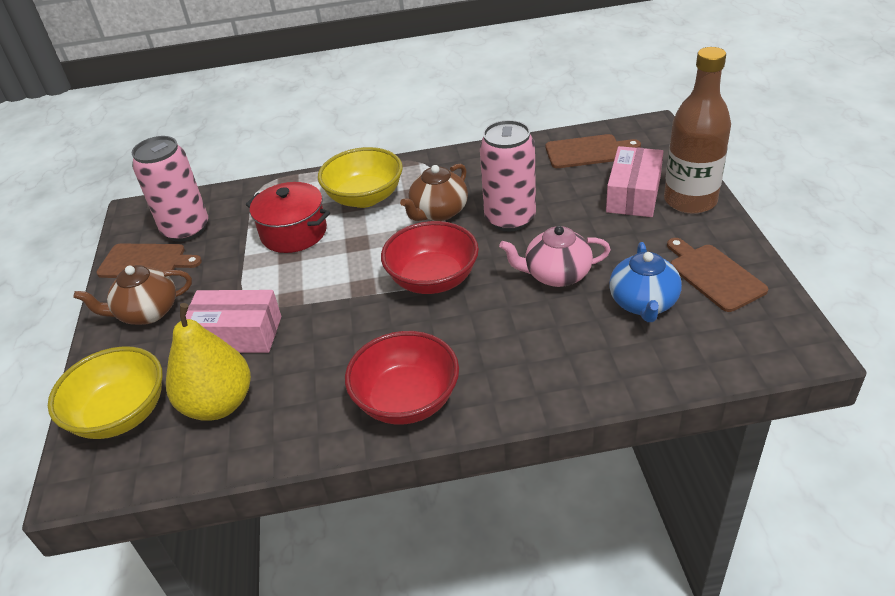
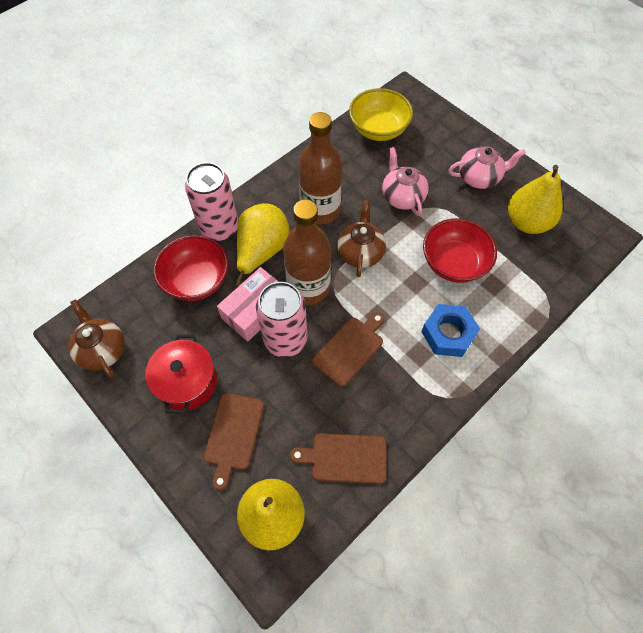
blue nut: 0 -> 1
blue teapot: 1 -> 0
brown bottle: 1 -> 2
pink box: 2 -> 1
pink teapot: 1 -> 2
yellow bowl: 2 -> 1
yellow pear: 1 -> 3

